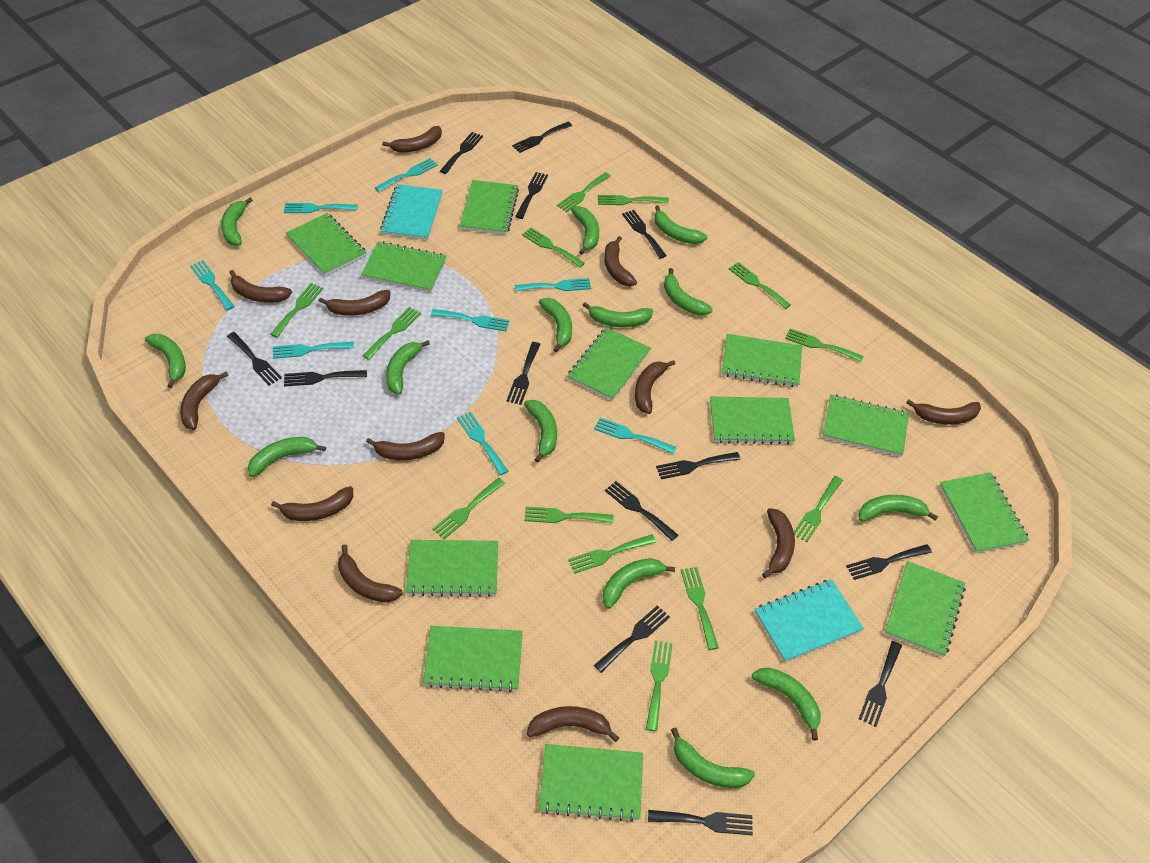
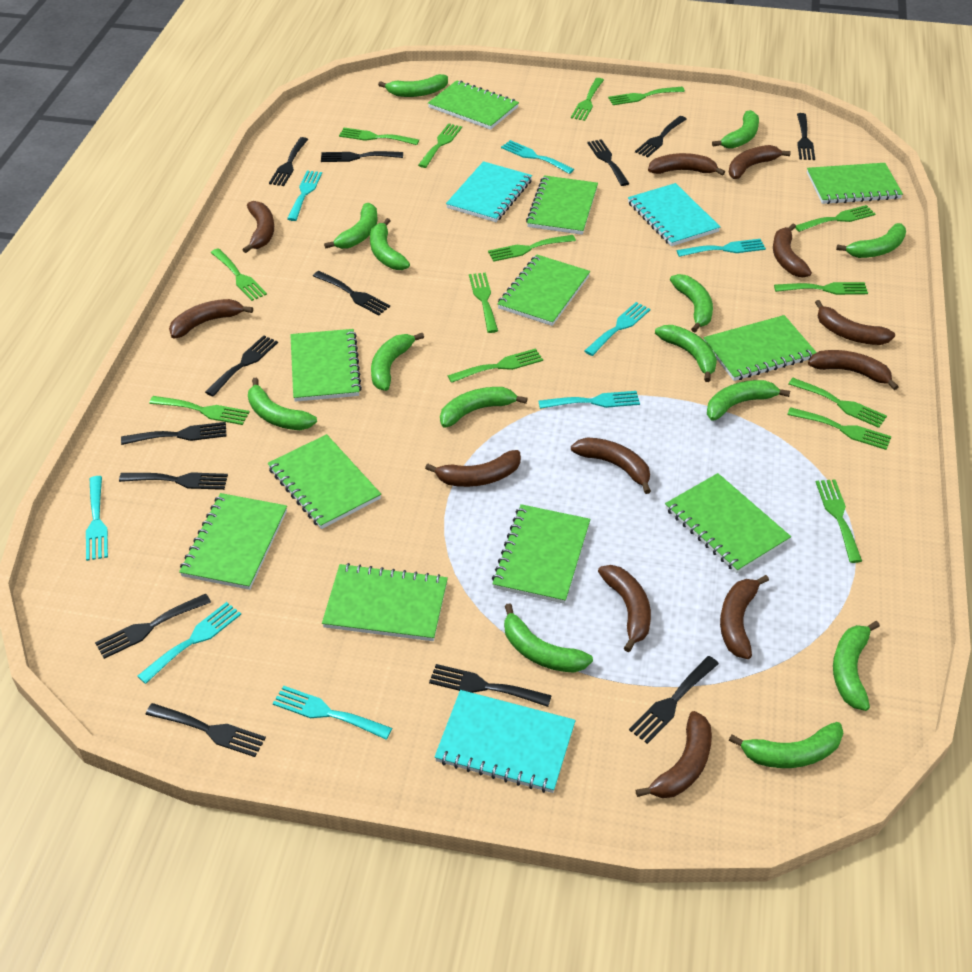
green fork: 13 -> 14
green notebook: 12 -> 11
turquoise notebook: 2 -> 3

